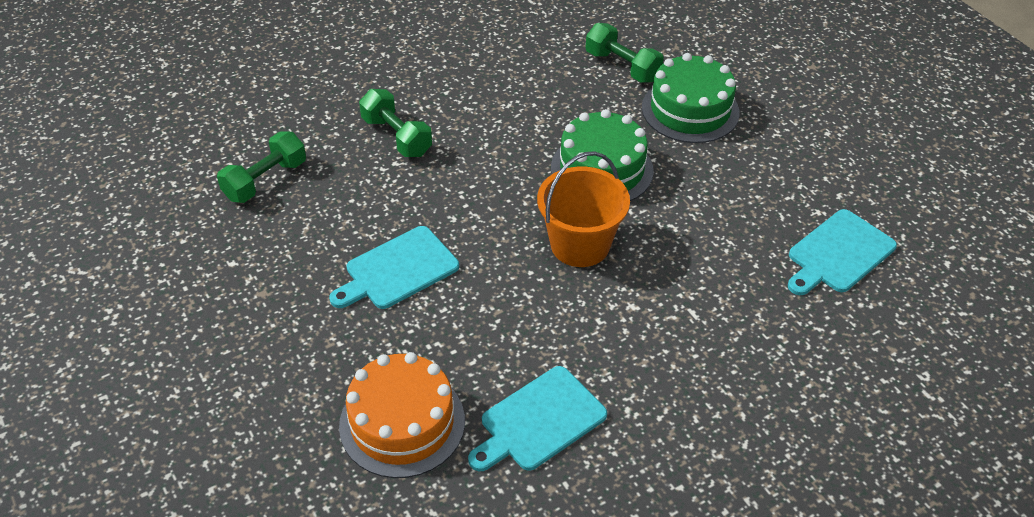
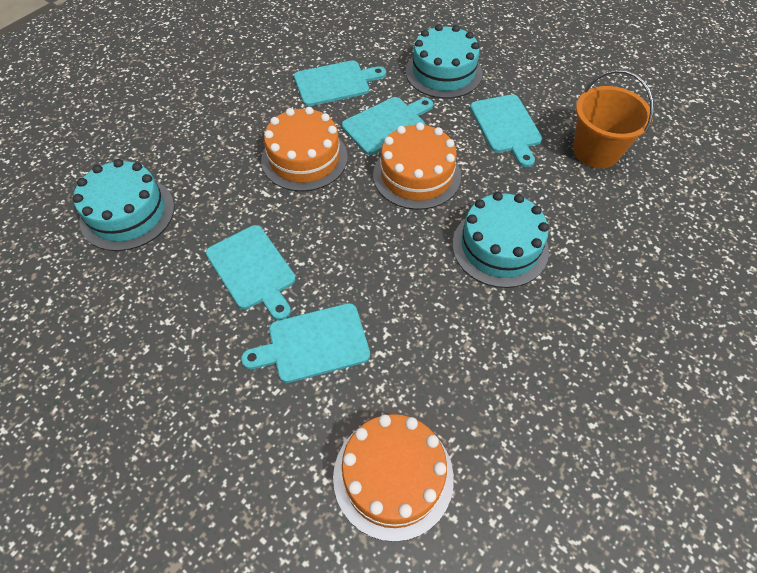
green cake: 2 -> 0
green dumbbell: 3 -> 0
orange cake: 1 -> 3
turquoise cake: 0 -> 3
turquoise cutting board: 3 -> 5

